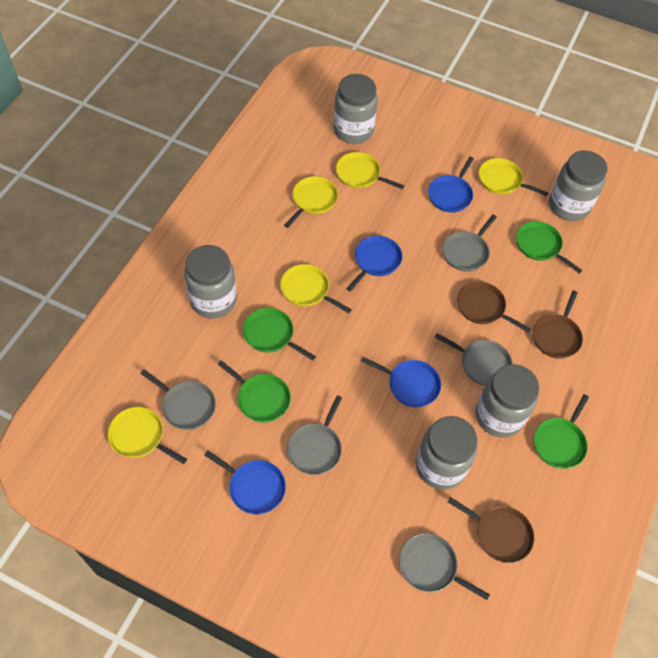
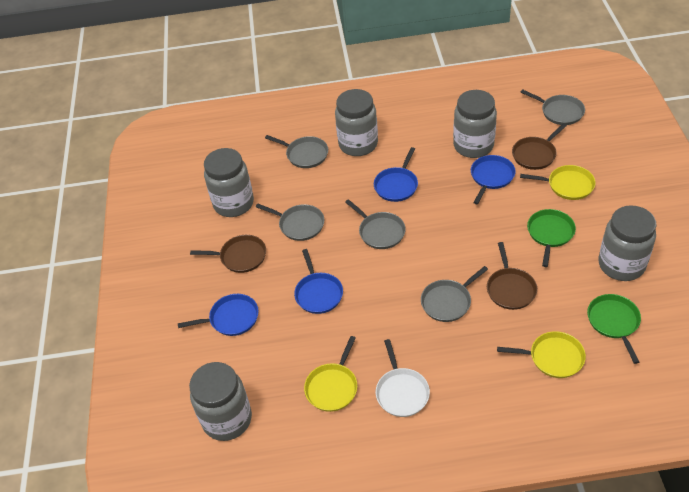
green pan: 4 -> 2
white pan: 0 -> 1
yellow pan: 5 -> 3

